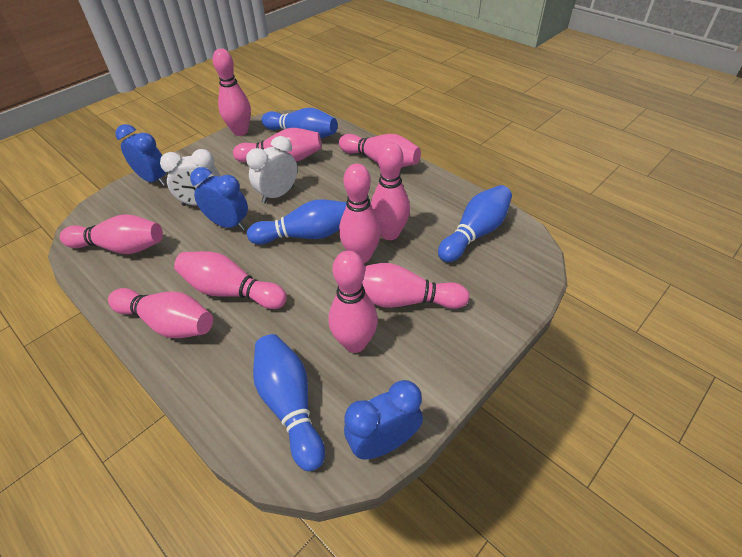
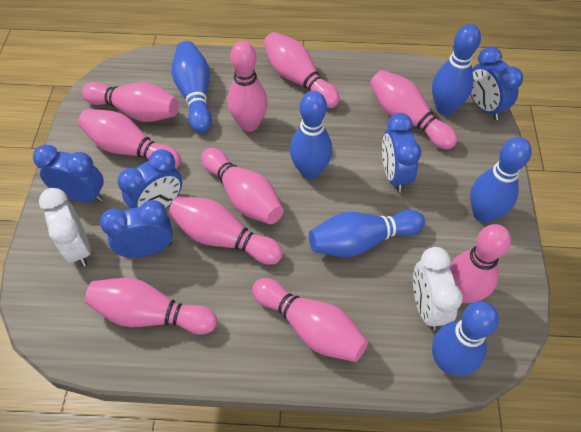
blue bowling pin: 4 -> 6
blue clock: 3 -> 5

